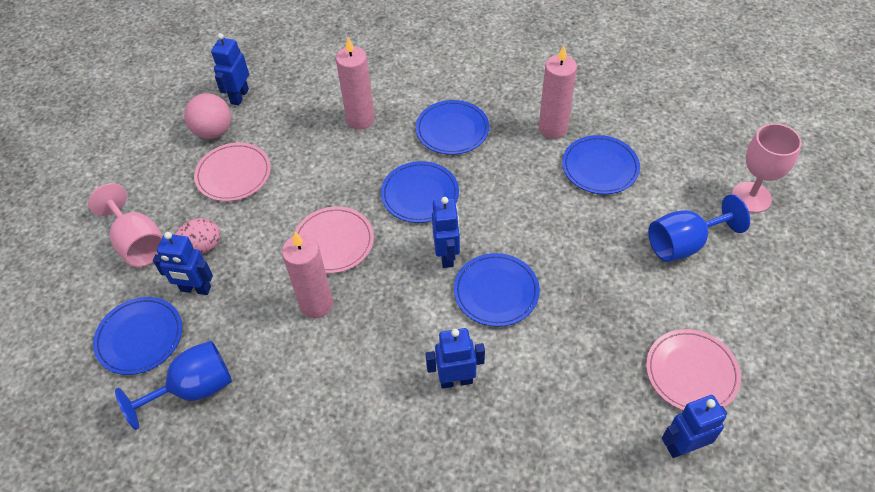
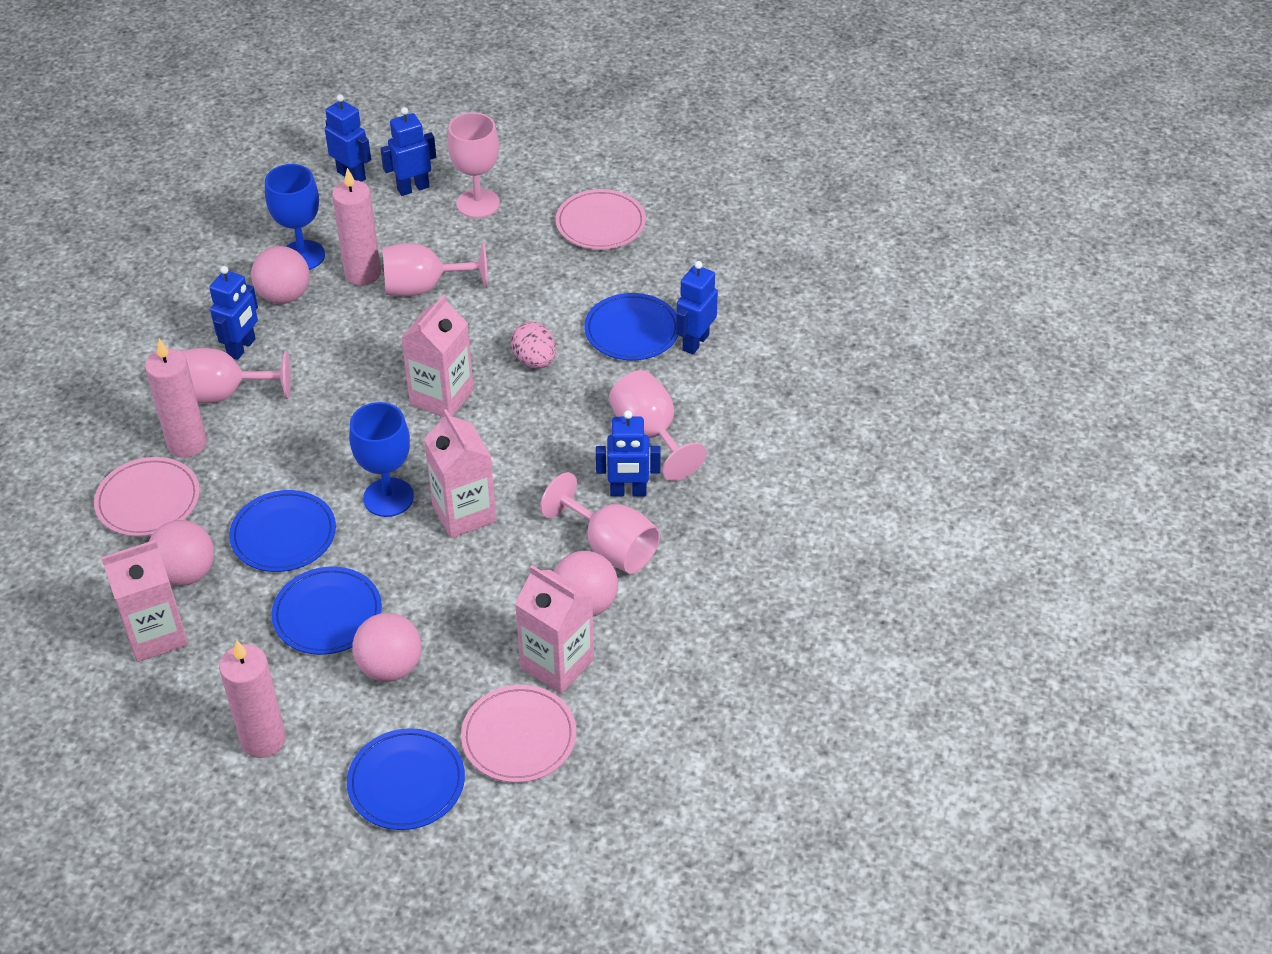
blue plate: 5 -> 4
pink ball: 1 -> 4
pink carton: 0 -> 4
pink goblet: 2 -> 5

